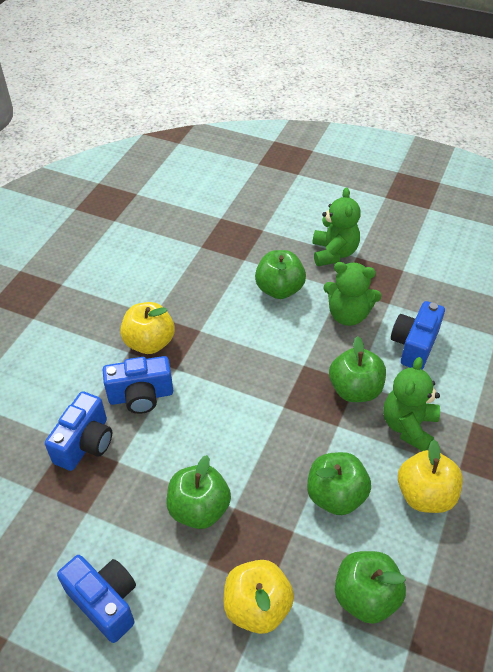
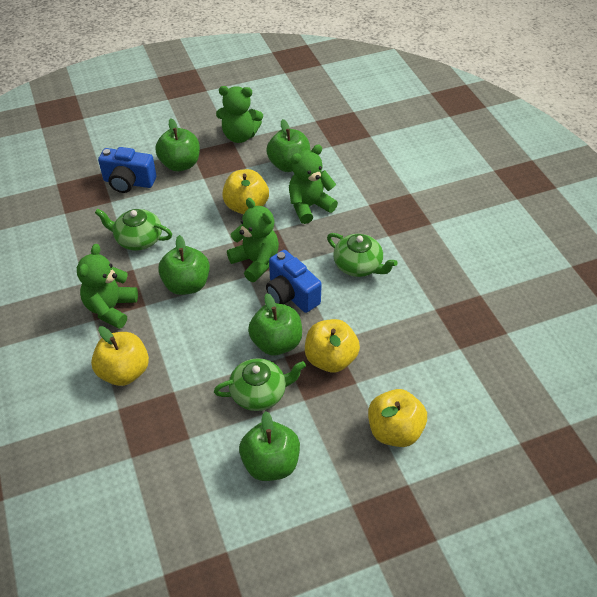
blue camera: 4 -> 2
green teapot: 0 -> 3
green teddy bear: 3 -> 4
yellow apple: 3 -> 4

